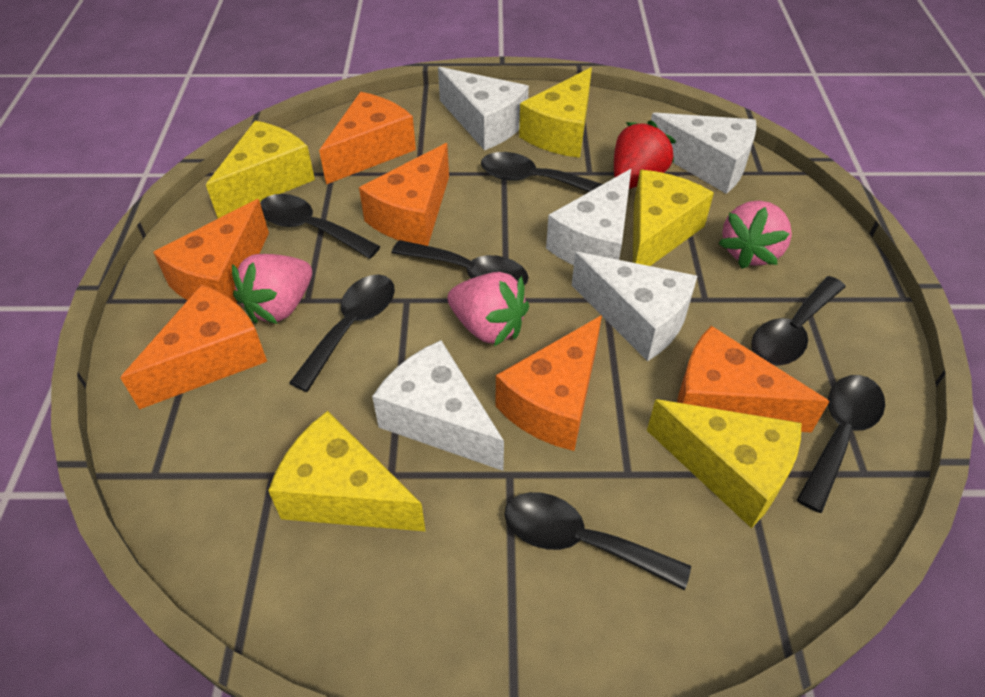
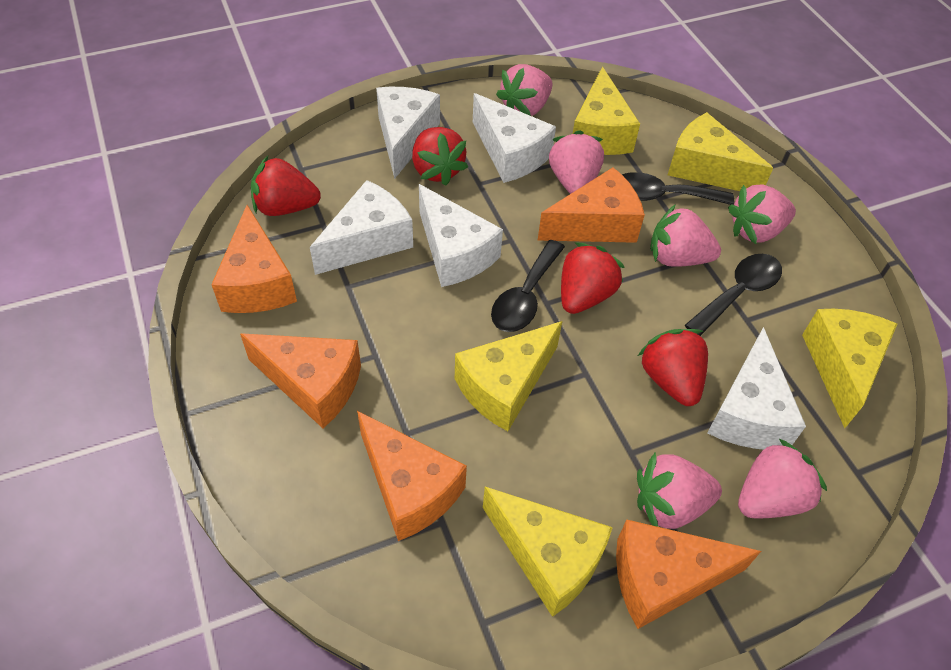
black spoon: 7 -> 3
orange cheese: 6 -> 5
pink strawberry: 3 -> 6
red strawberry: 1 -> 4

